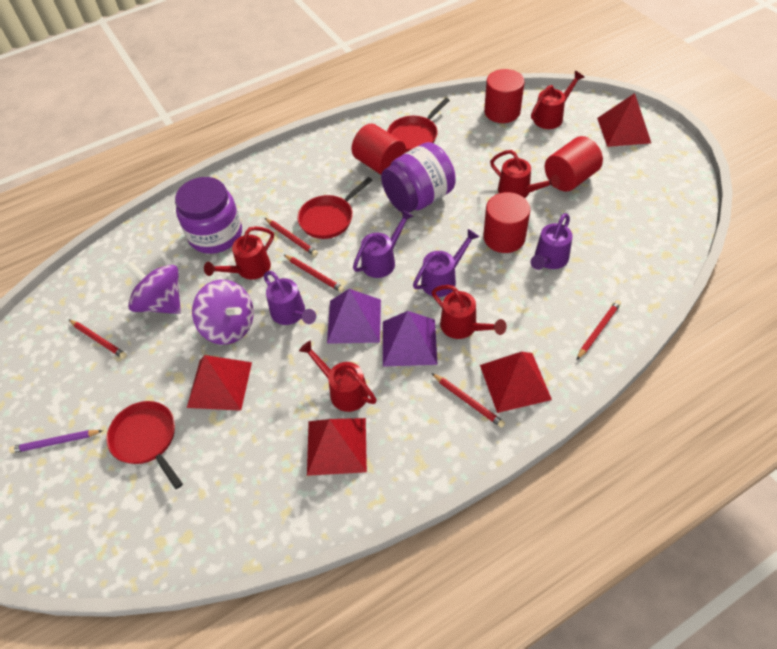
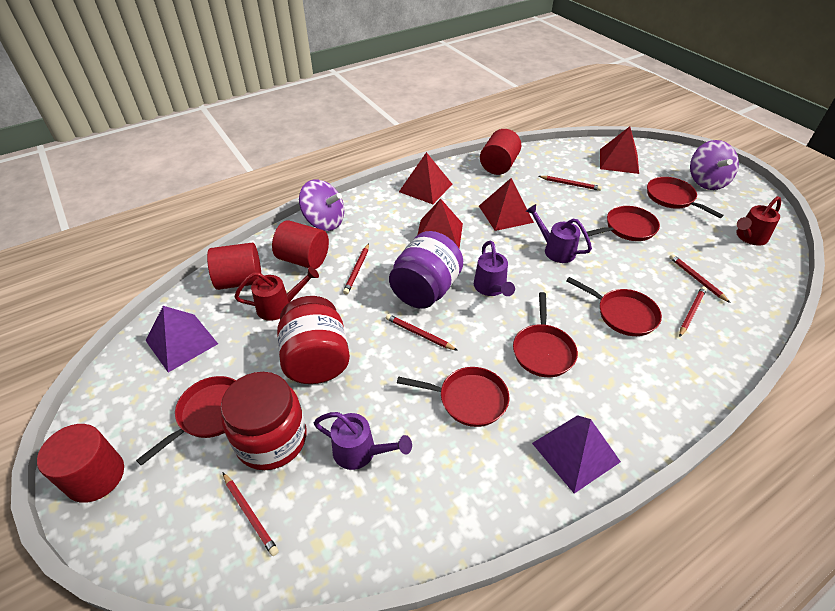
purple jar: 2 -> 1
purple pencil: 1 -> 0
purple watering can: 4 -> 3
red jar: 0 -> 2
red pan: 3 -> 6
red pencil: 5 -> 6
red watering can: 5 -> 2

